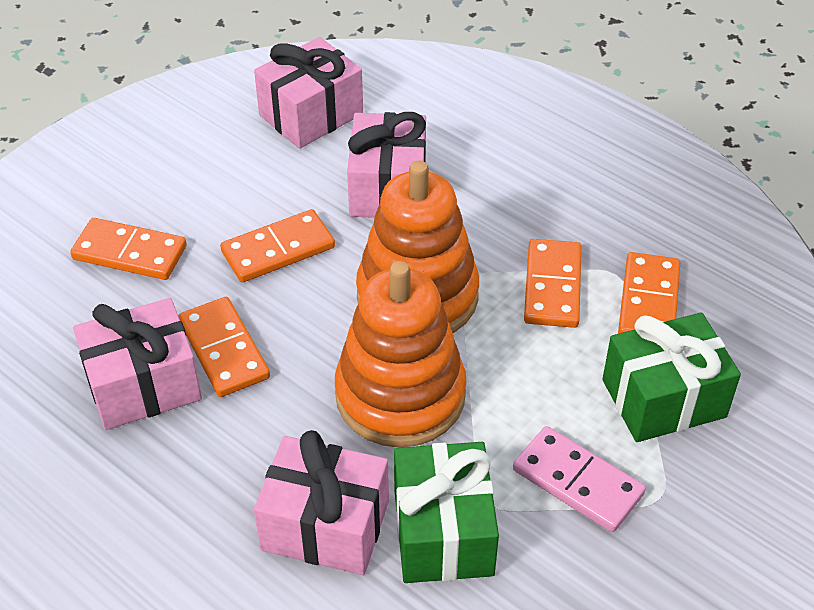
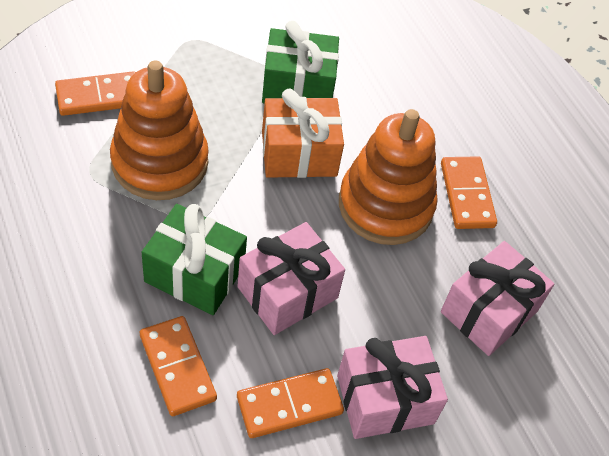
orange domino: 5 -> 4
orange gift: 0 -> 1
pink domino: 1 -> 0
pink gift: 4 -> 3

